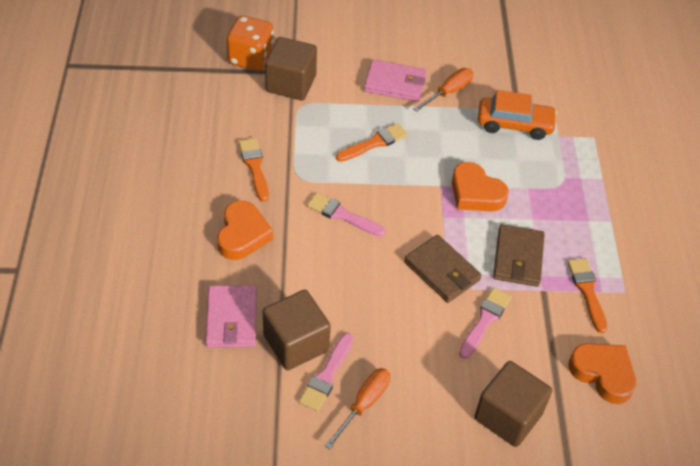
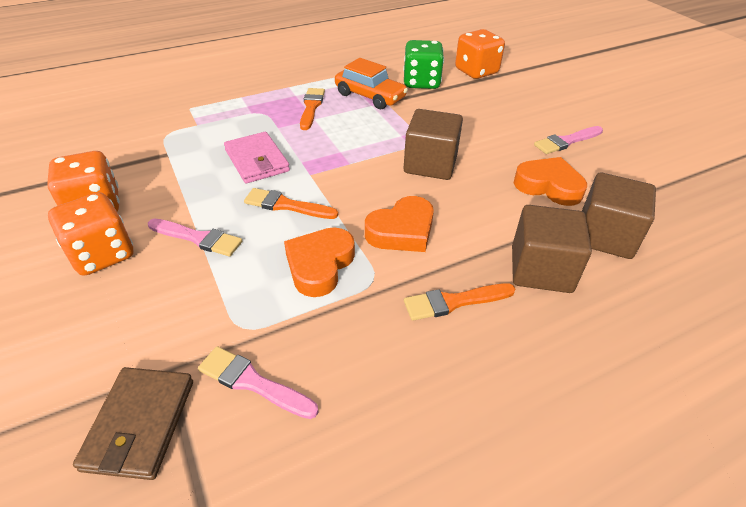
brown wallet: 2 -> 1
green dice: 0 -> 1
orange dice: 1 -> 3
orange screwdriver: 2 -> 0
pink wallet: 2 -> 1

